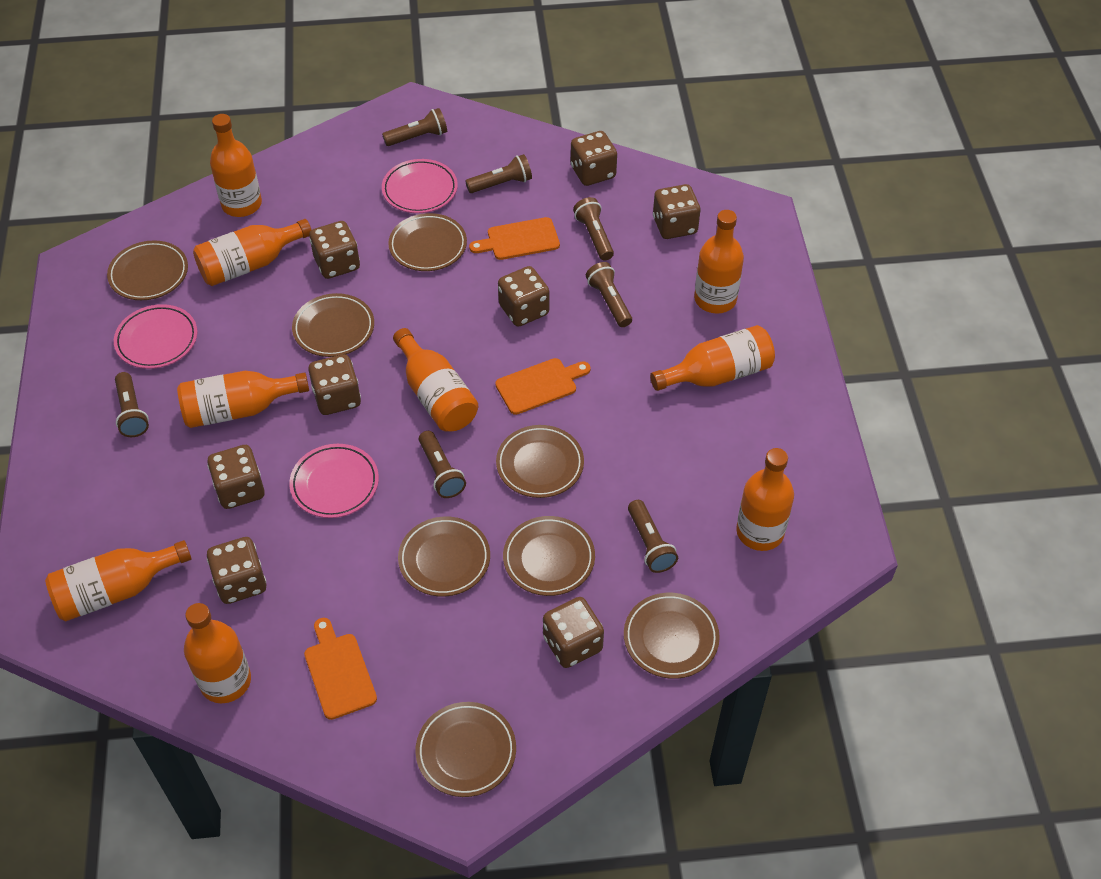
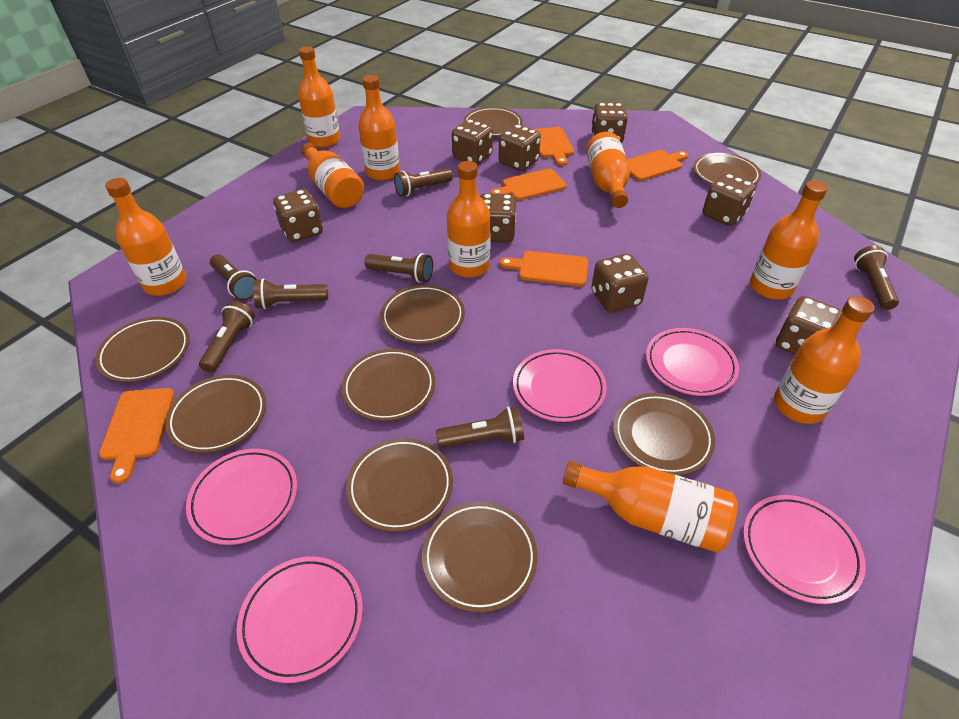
brown plate: 8 -> 9
orange cutting board: 3 -> 5
pink plate: 3 -> 5

